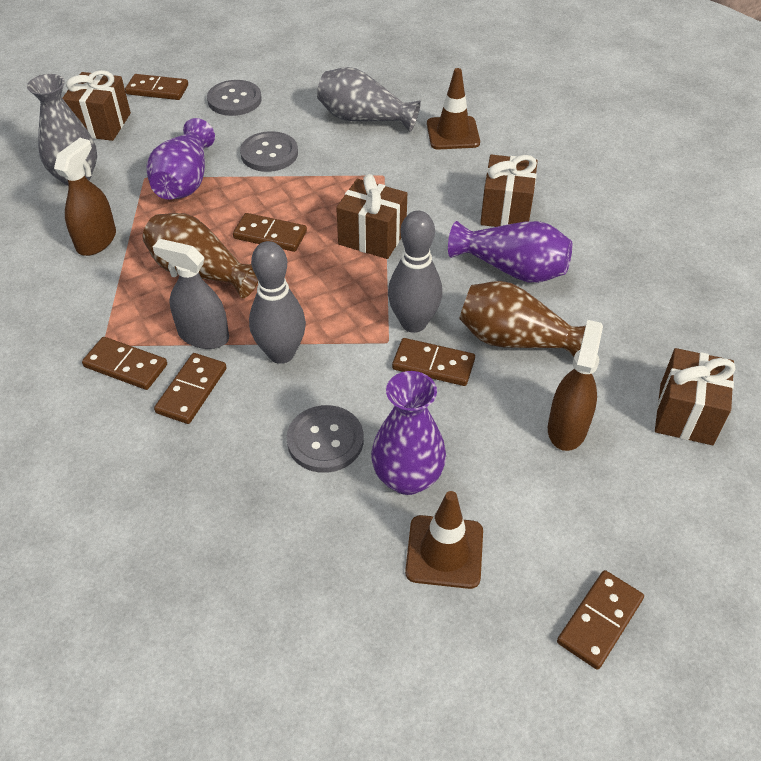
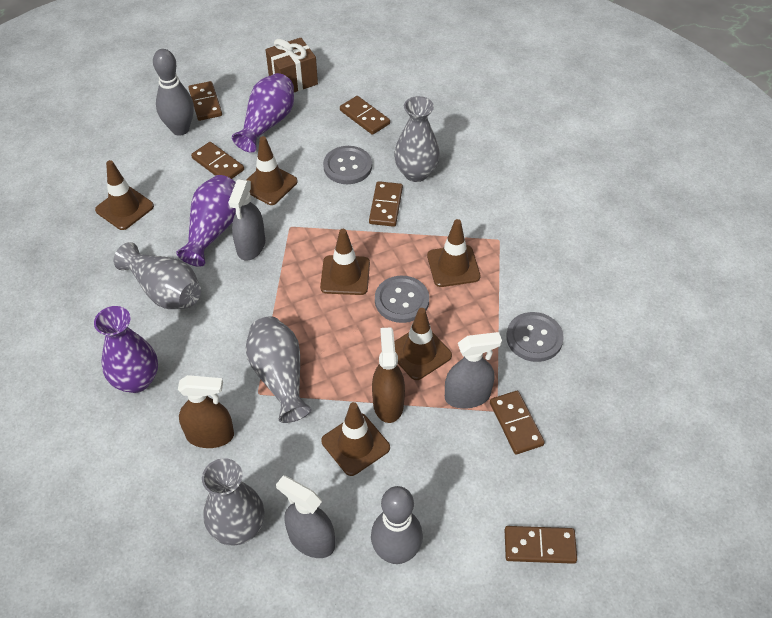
brown gift: 4 -> 1
brown traffic cone: 2 -> 6
brown vase: 2 -> 0
grey spray bottle: 1 -> 3
grey vase: 2 -> 4

